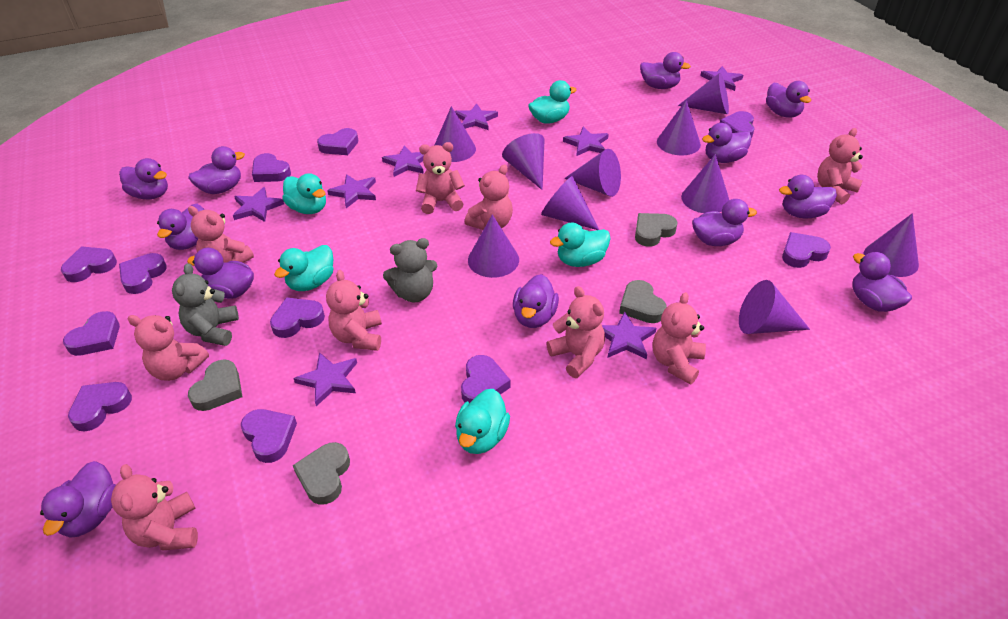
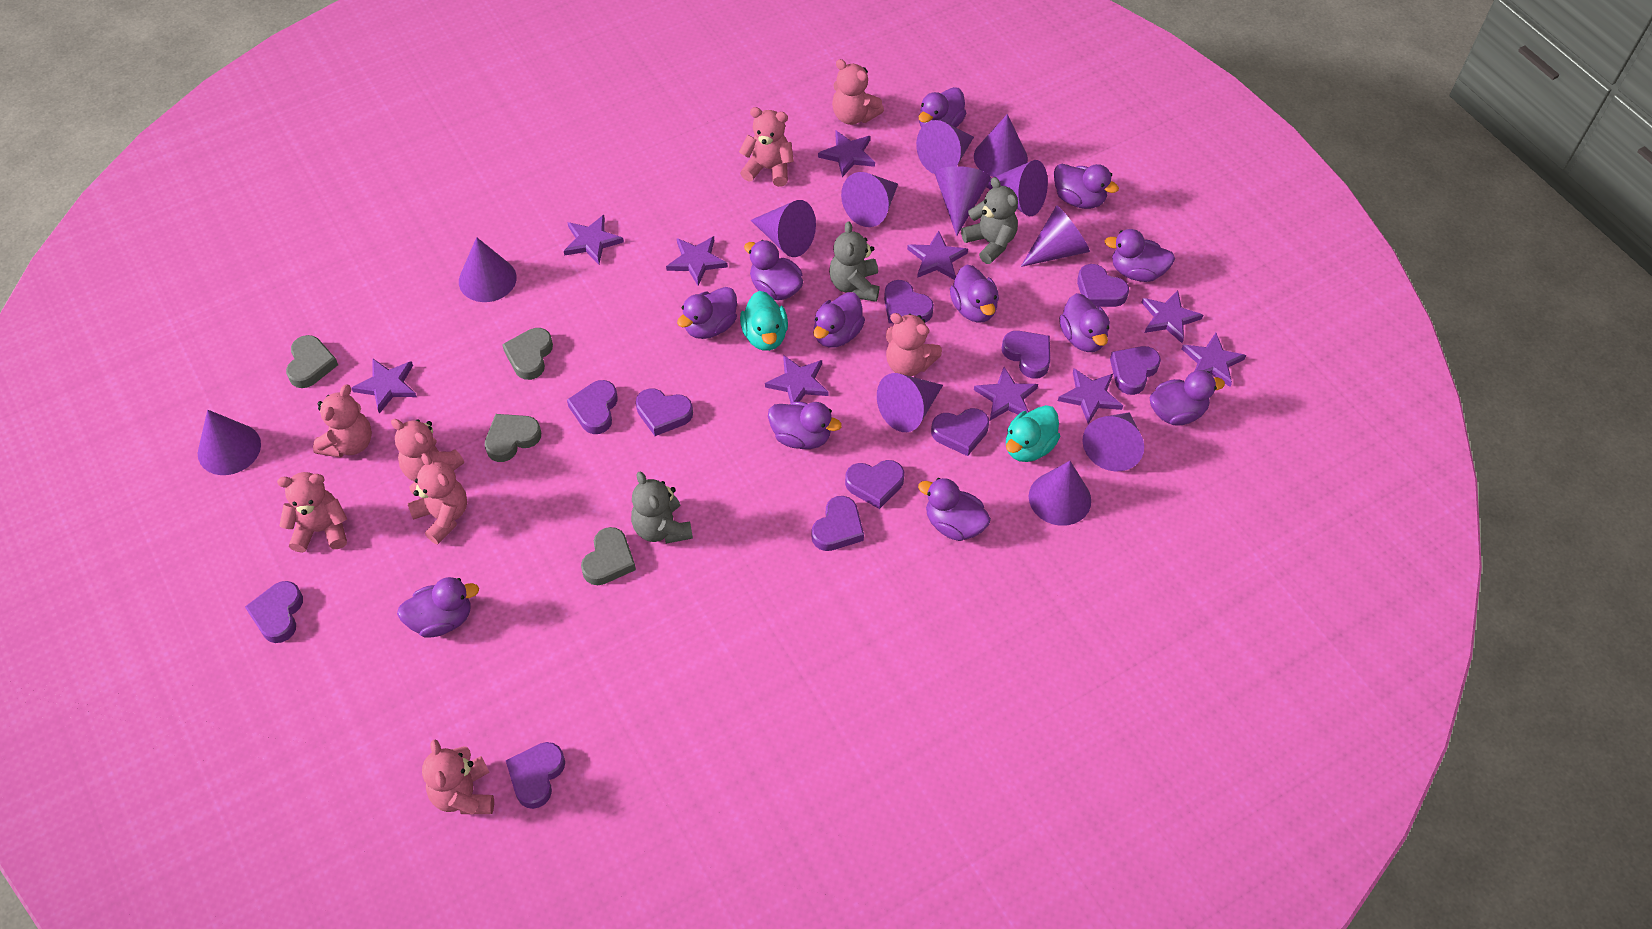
grey teddy bear: 2 -> 3
pink teddy bear: 9 -> 8
purple cone: 10 -> 12
purple star: 8 -> 10
turquoise duck: 5 -> 2

